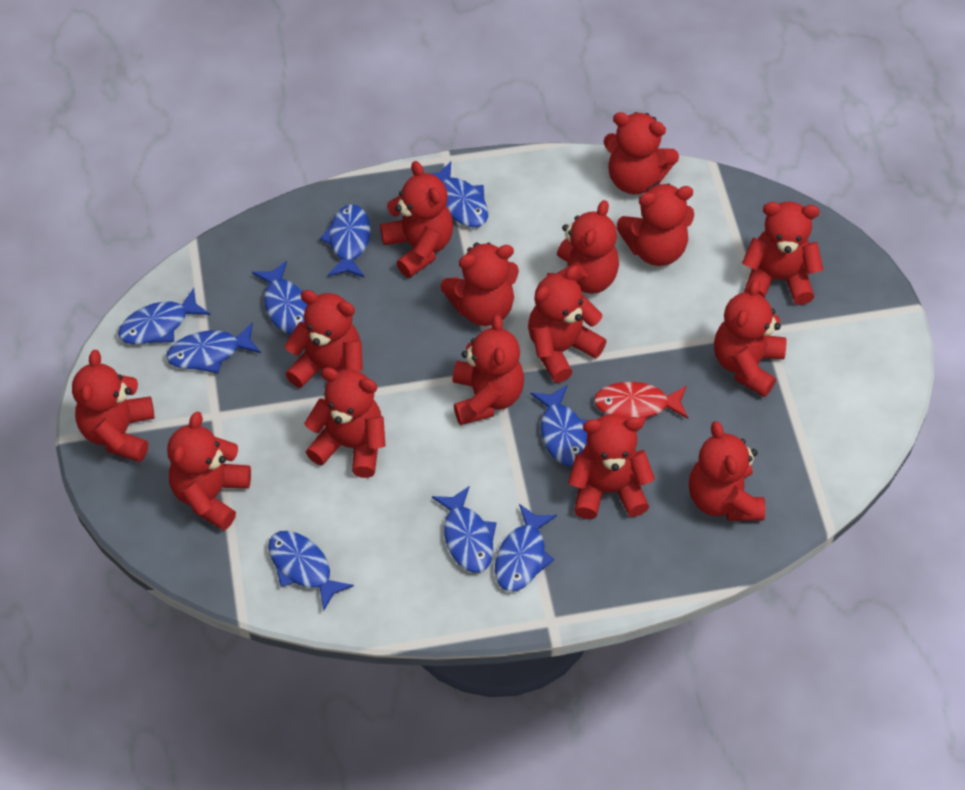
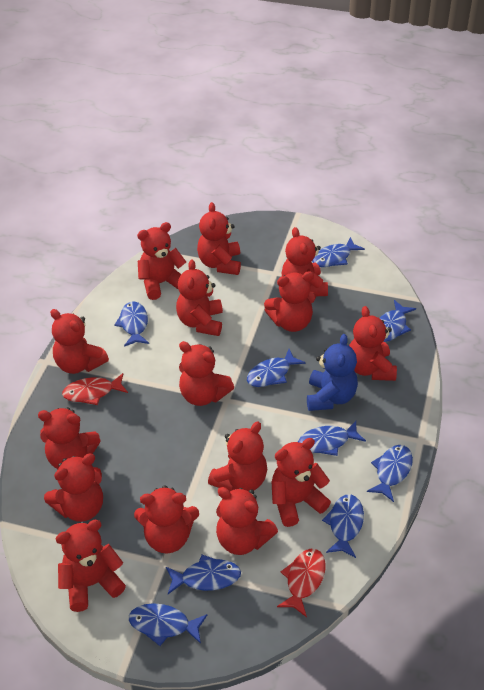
blue teddy bear: 0 -> 1
red fish: 1 -> 2

